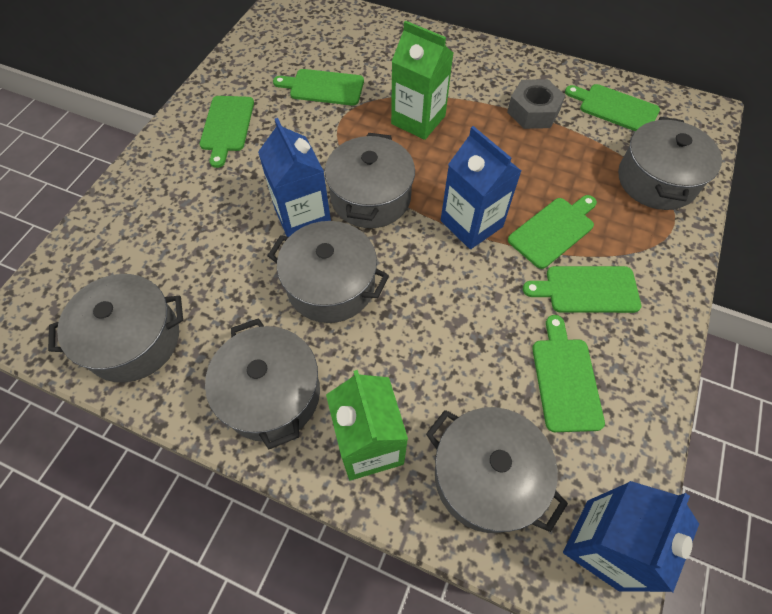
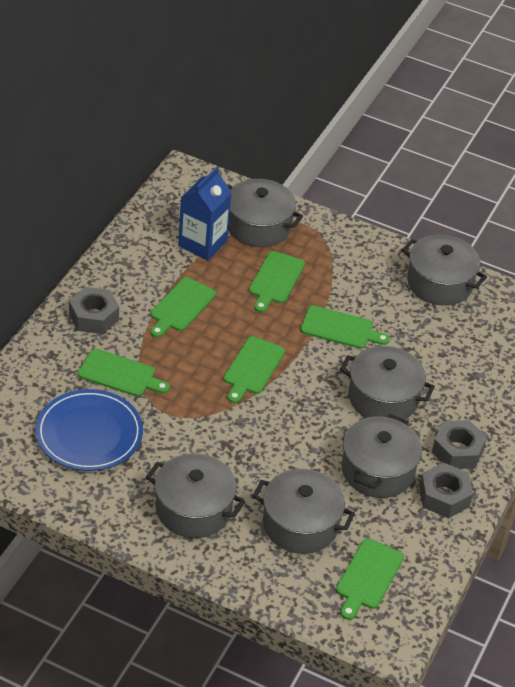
blue carton: 3 -> 1
blue plate: 0 -> 1
green carton: 2 -> 0
grey nut: 1 -> 3

